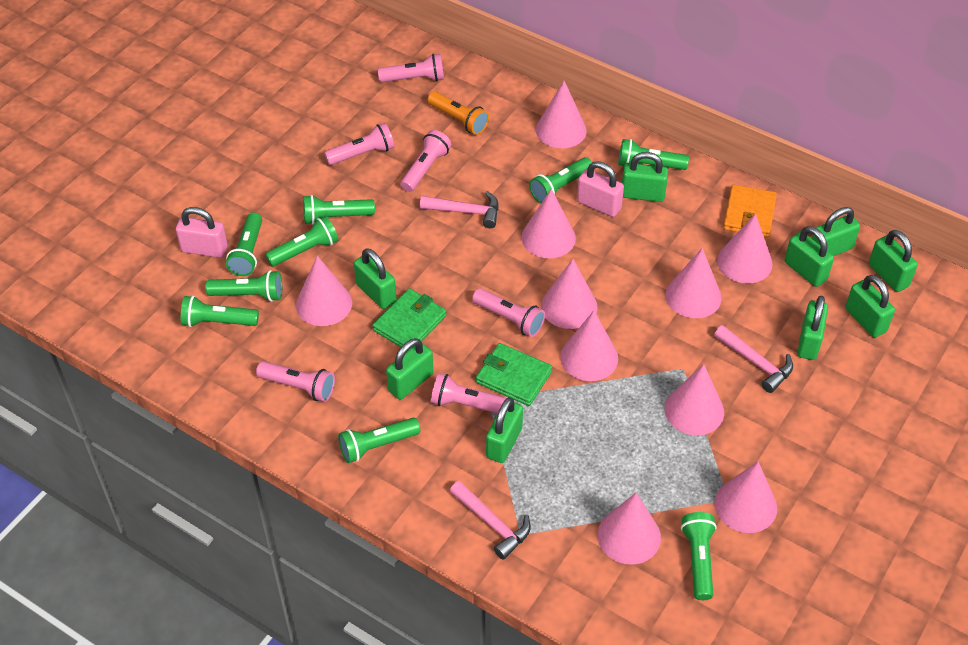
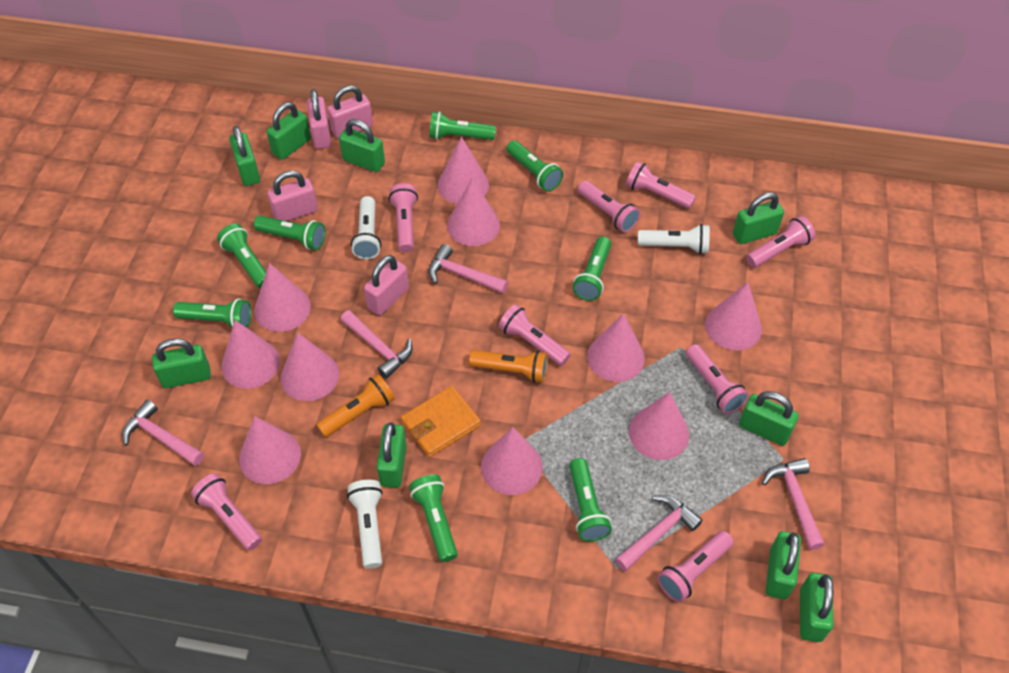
green flashlight: 9 -> 8
green wallet: 2 -> 0
orange flashlight: 1 -> 2
pink flashlight: 6 -> 8
pink hammer: 3 -> 5
pink padlock: 2 -> 4
white flashlight: 0 -> 3

